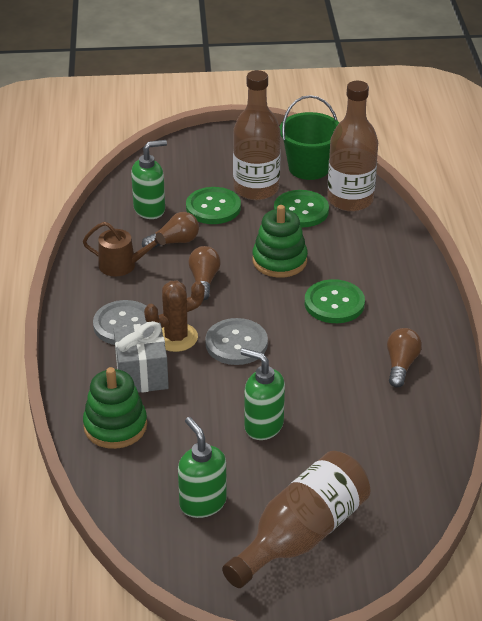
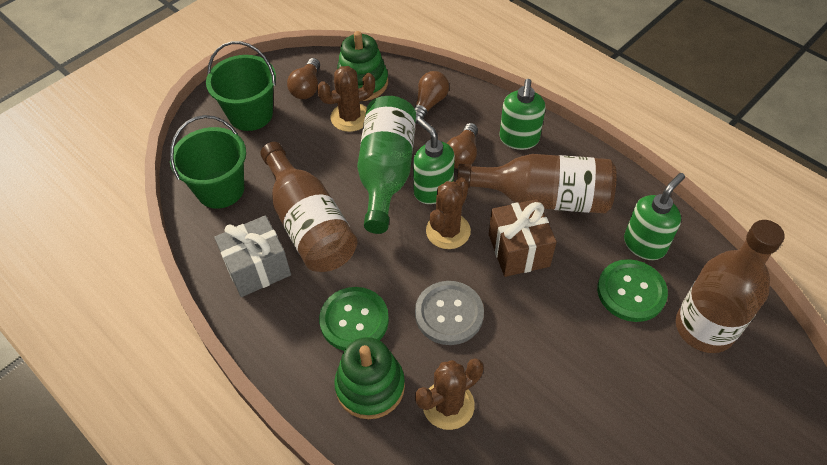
brown cactus: 1 -> 3
brown gift: 0 -> 1
brown watering can: 1 -> 0
green bottle: 0 -> 1
green bucket: 1 -> 2
green button: 3 -> 2
grey button: 2 -> 1

